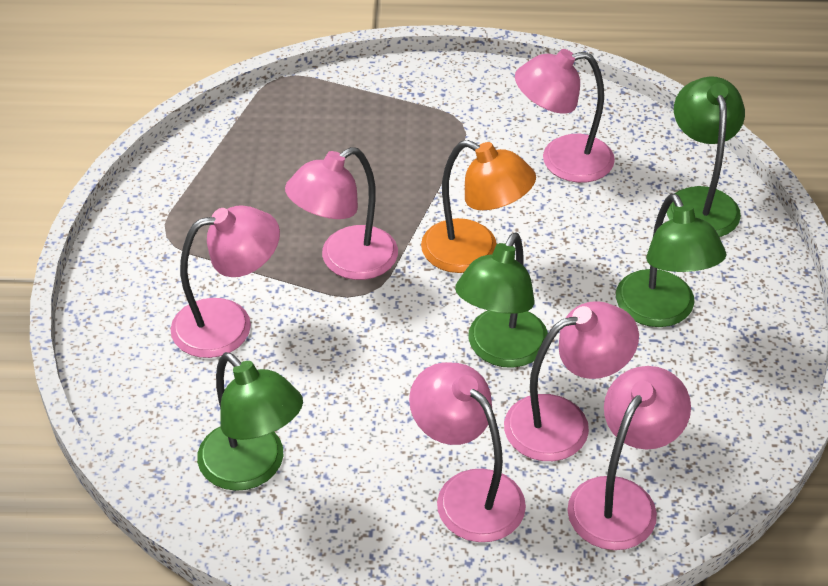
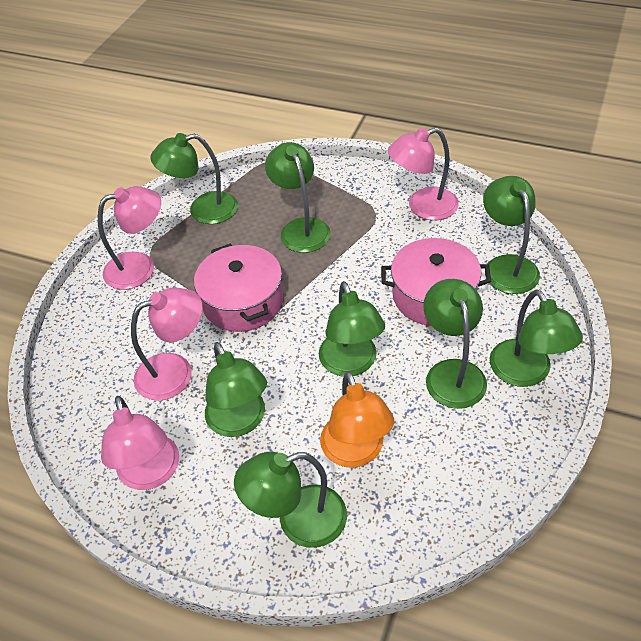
green lamp: 4 -> 8
pink lamp: 6 -> 4
pink pot: 0 -> 2

